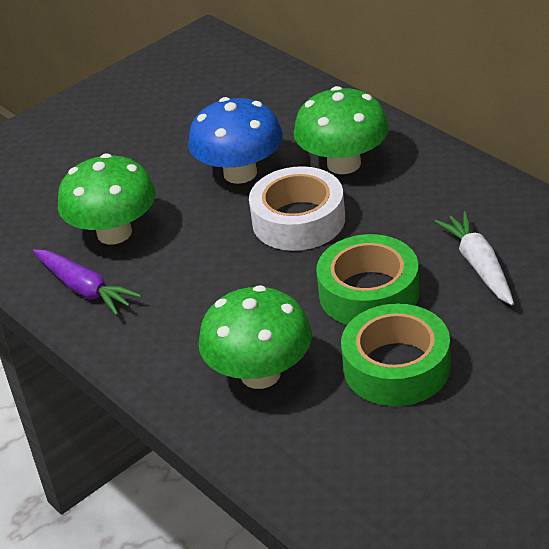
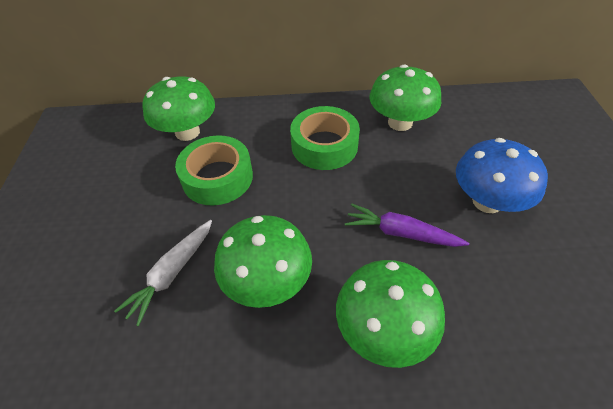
green mushroom: 3 -> 4
white tape: 1 -> 0

